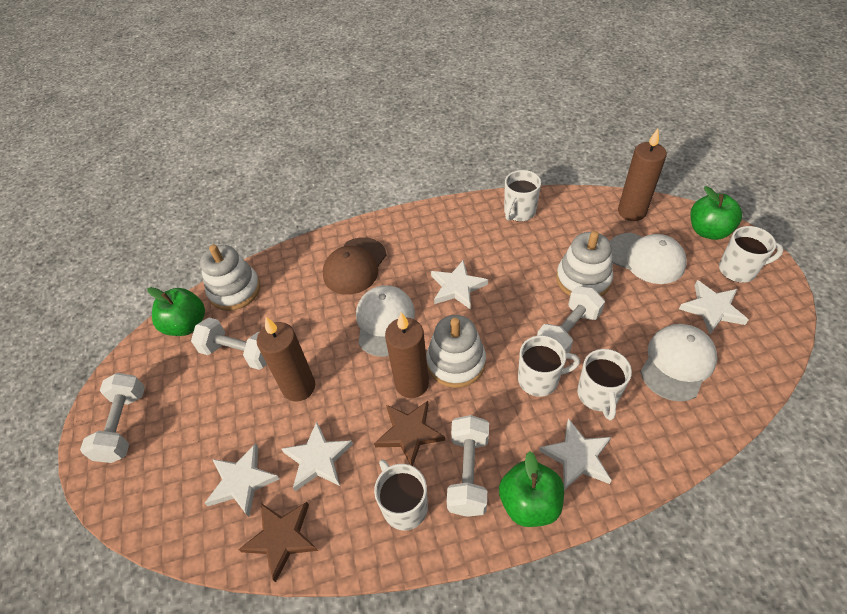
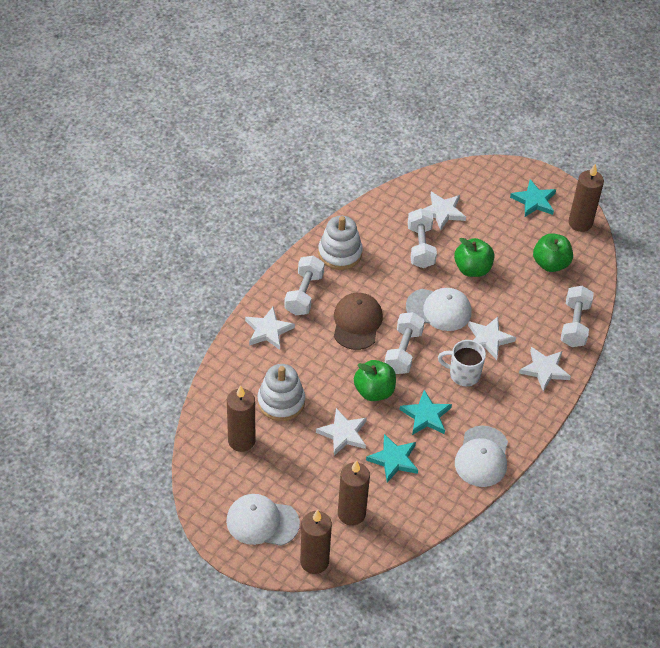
brown candle: 3 -> 4
brown star: 2 -> 0
turquoise star: 0 -> 3
white mug: 5 -> 1
white stacking toy: 3 -> 2

